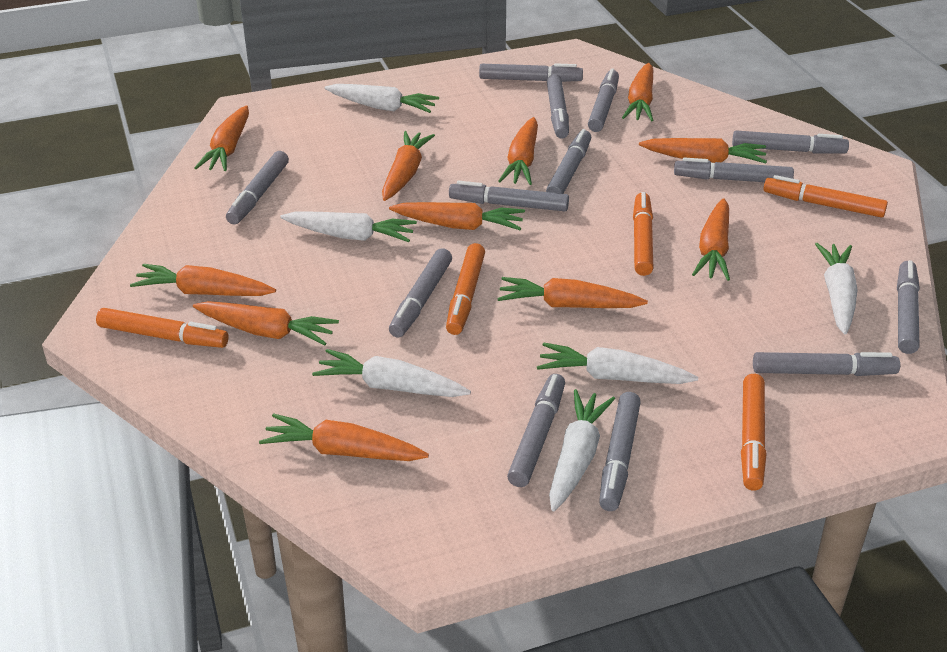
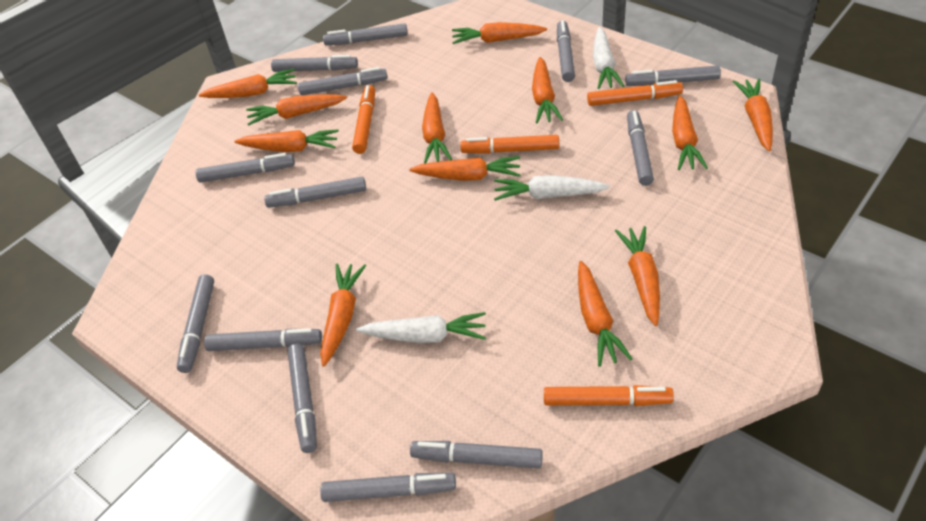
orange carrot: 11 -> 12
orange marker: 5 -> 4
white carrot: 6 -> 3

